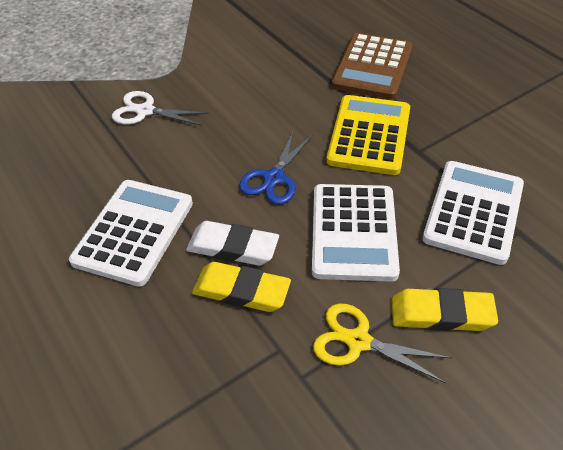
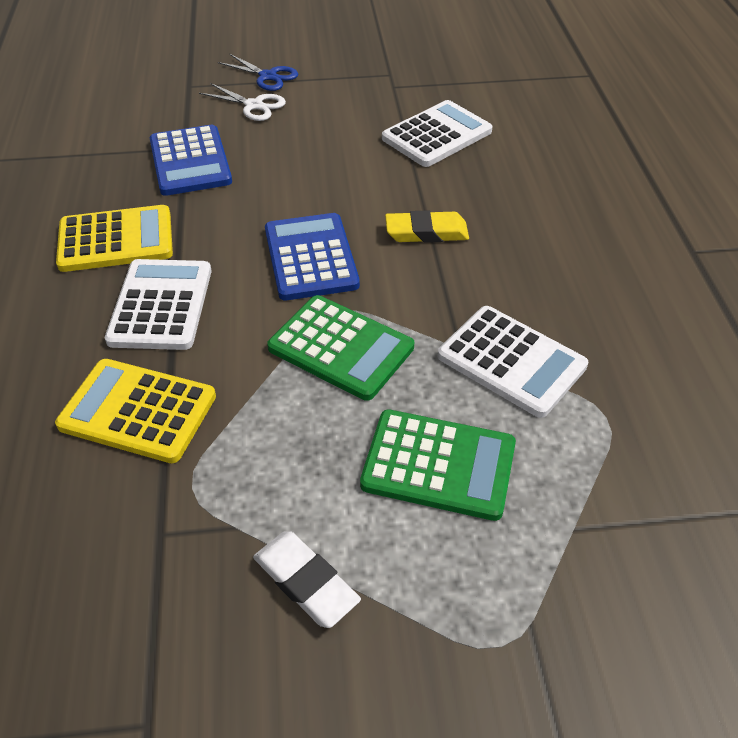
blue calculator: 0 -> 2
brown calculator: 1 -> 0
green calculator: 0 -> 2
yellow calculator: 1 -> 2
yellow eraser: 2 -> 1
yellow scissors: 1 -> 0

